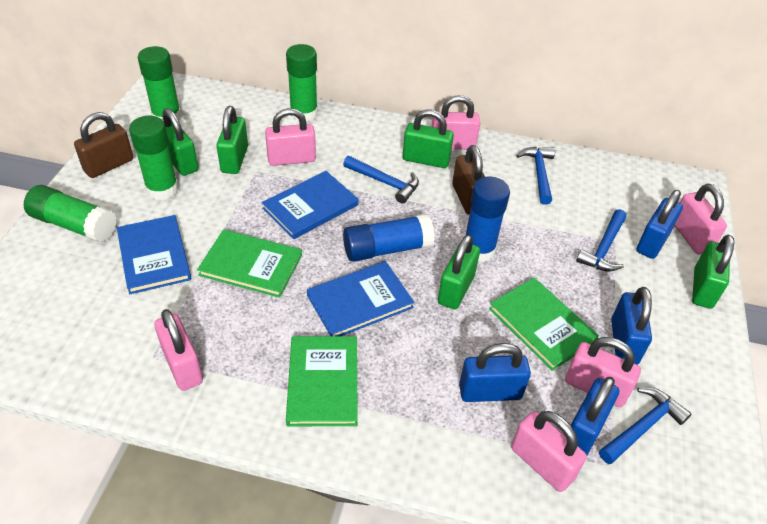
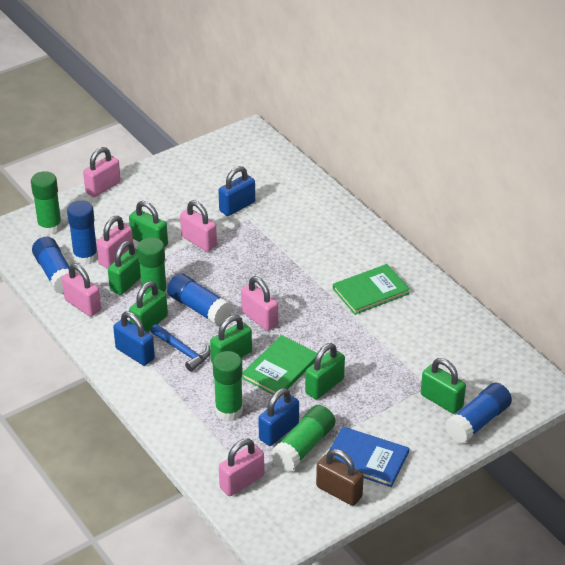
blue book: 3 -> 1
blue glue stick: 2 -> 4
blue hammer: 4 -> 1
blue padlock: 4 -> 3
brown padlock: 2 -> 1
green book: 3 -> 2
green padlock: 5 -> 6

